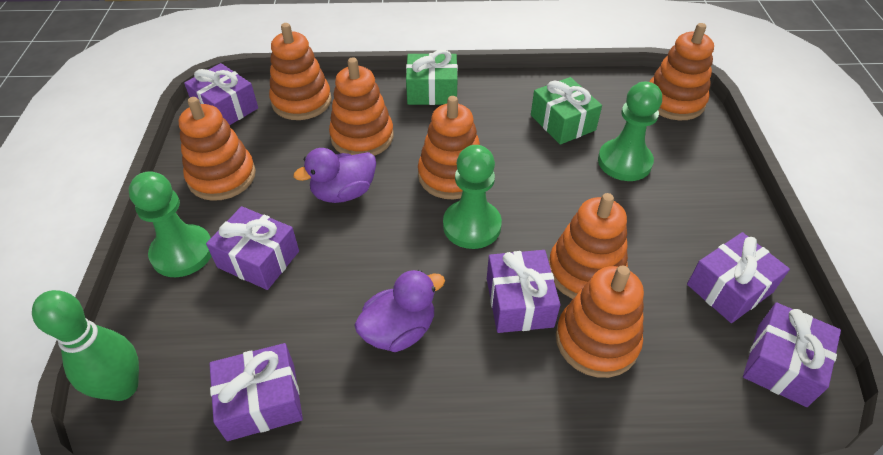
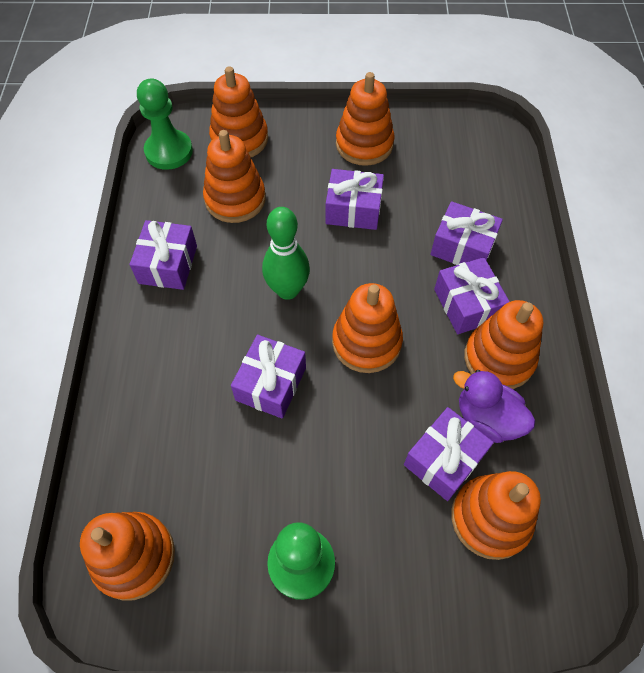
green gift: 2 -> 0
green pawn: 3 -> 2
purple duck: 2 -> 1

